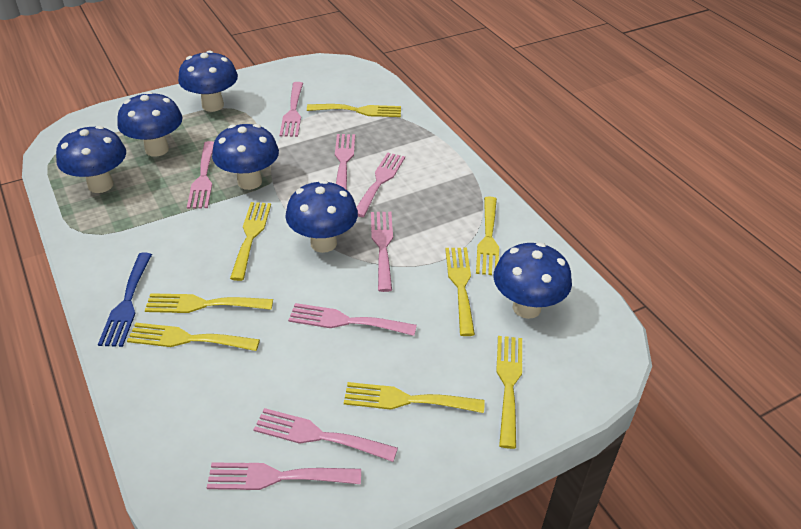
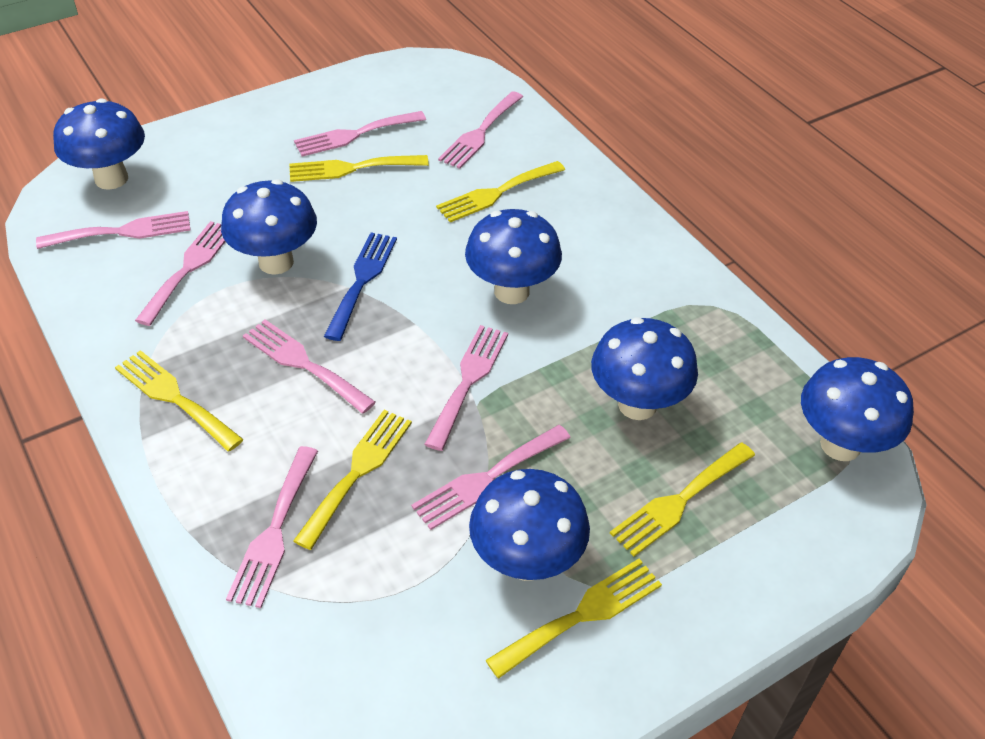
yellow fork: 8 -> 6

